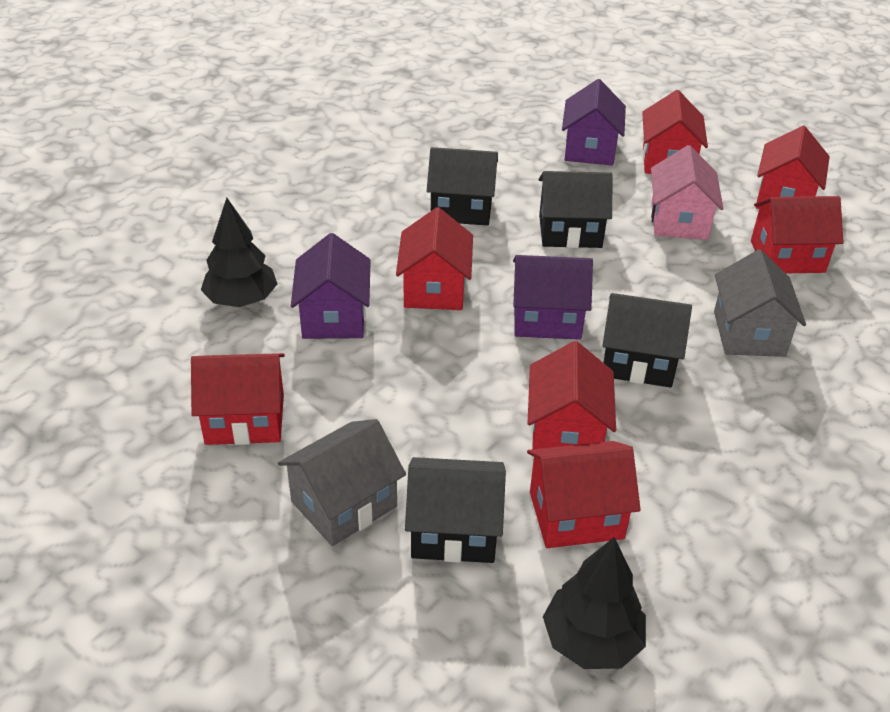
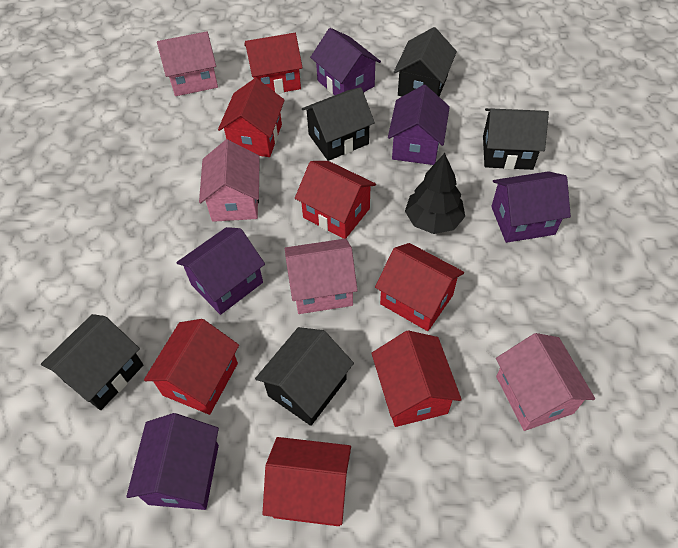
black house: 4 -> 5
black tree: 2 -> 1
grey house: 2 -> 0
pink house: 1 -> 4
purple house: 3 -> 5

